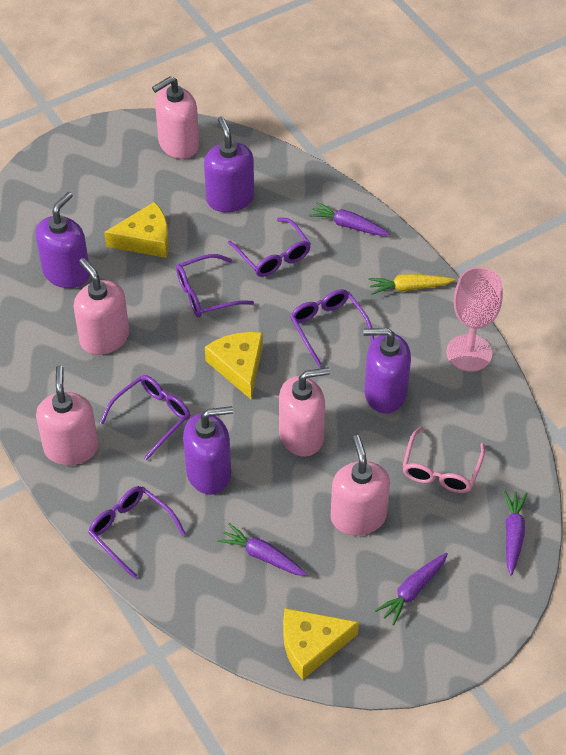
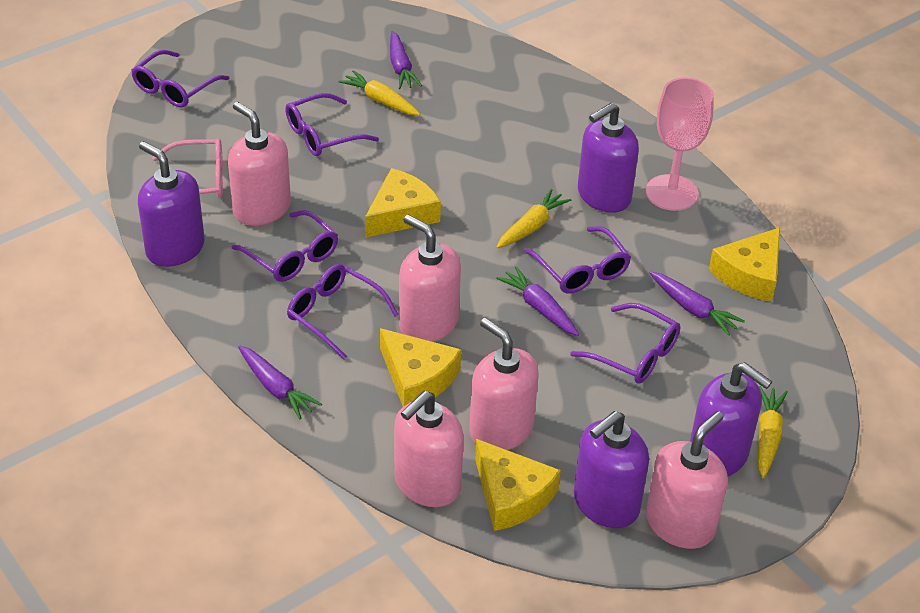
purple glasses: 5 -> 6
yellow carrot: 1 -> 3
yellow cheese: 3 -> 4

